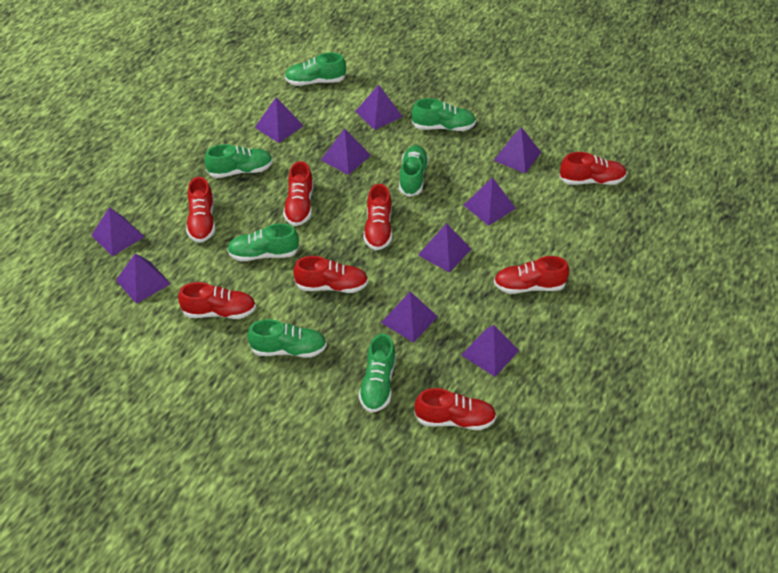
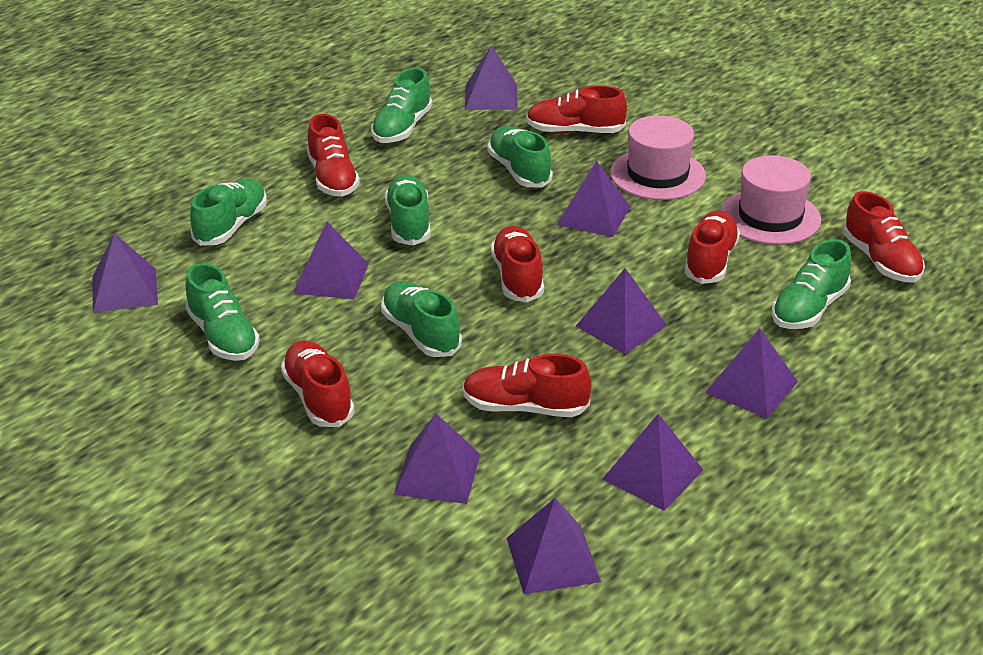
pink hat: 0 -> 2
purple pyramid: 10 -> 9
red shoe: 8 -> 7

